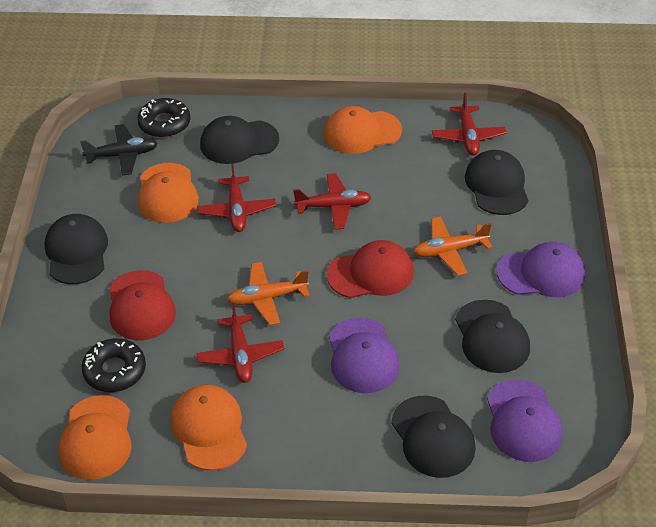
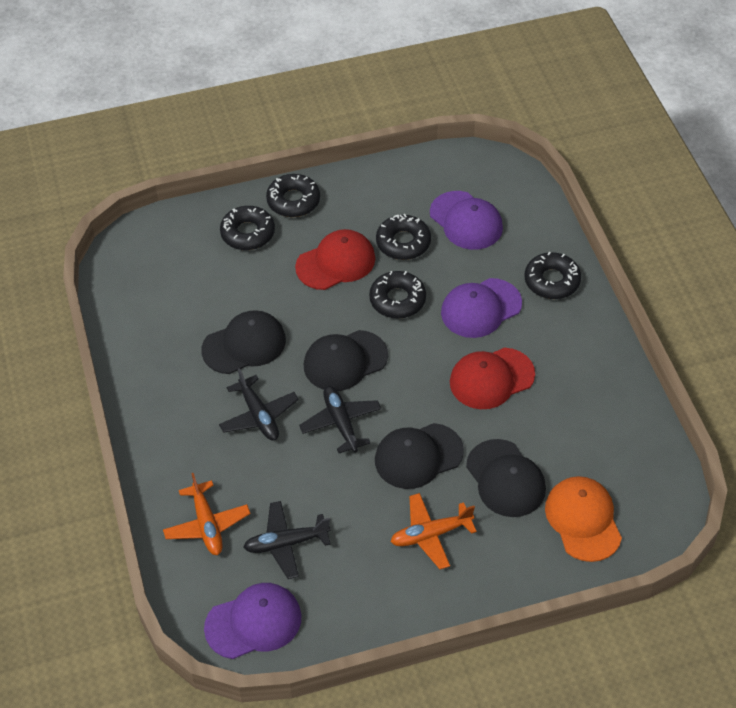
black cap: 5 -> 4
black donut: 2 -> 5
black plane: 1 -> 3
orange cap: 4 -> 1
red plane: 4 -> 0

